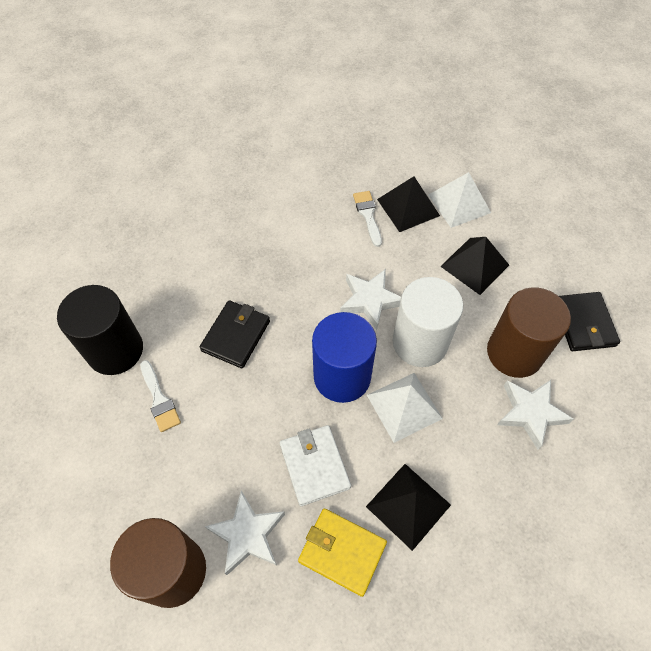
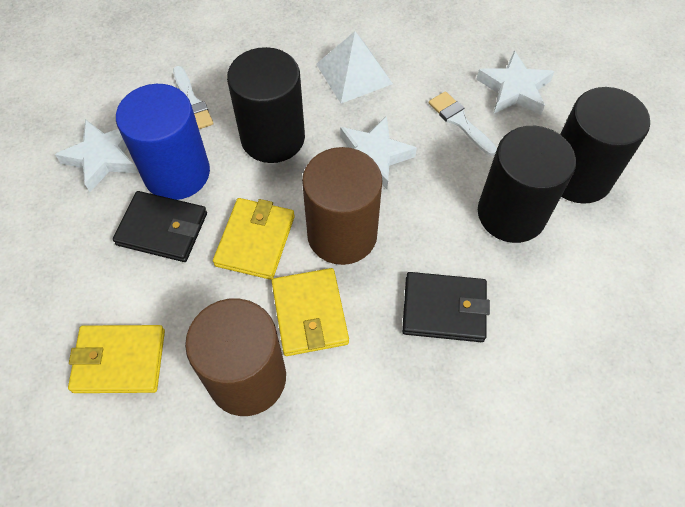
black cylinder: 1 -> 3
black pyramid: 3 -> 0
white cylinder: 1 -> 0
white pyramid: 2 -> 1
white wallet: 1 -> 0
yellow wallet: 1 -> 3

